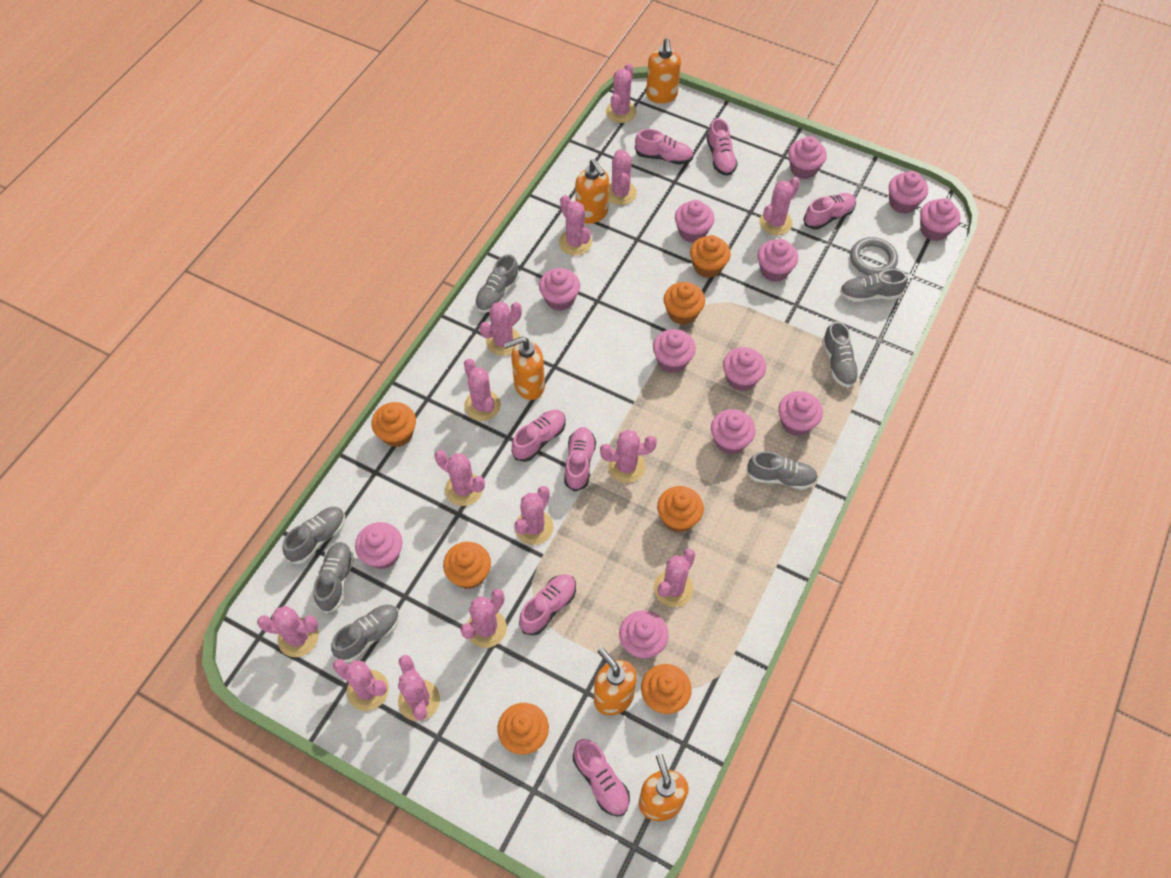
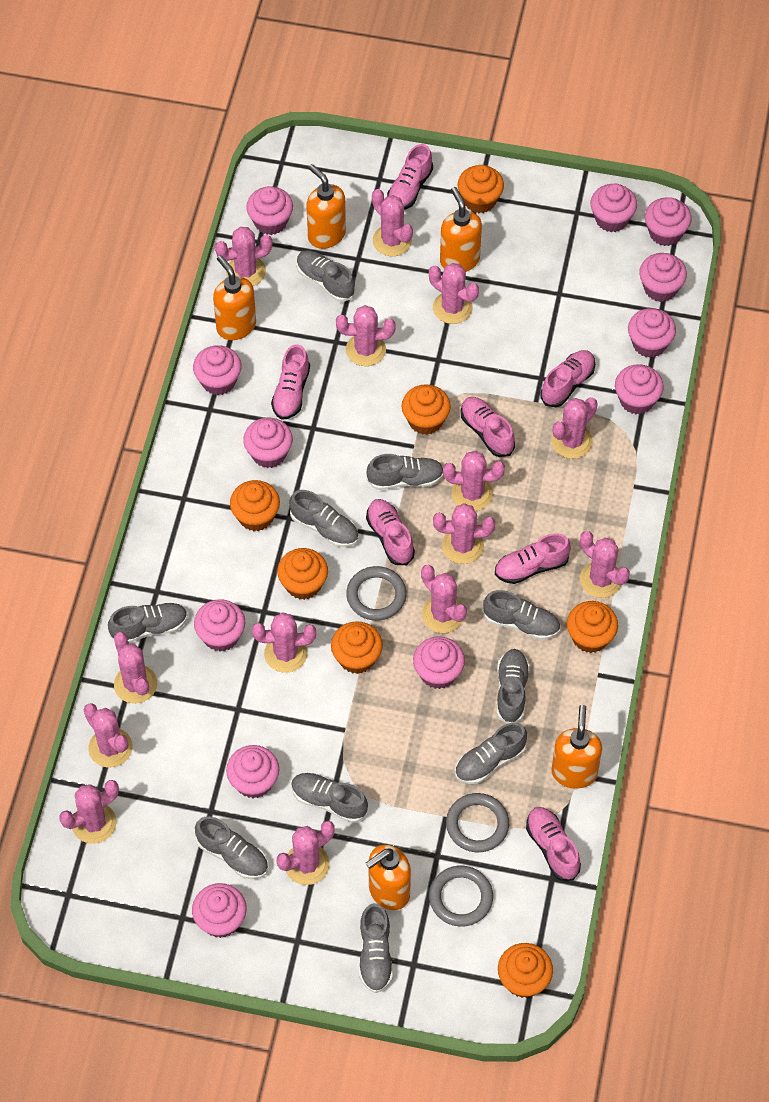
grey ring: 1 -> 3
grey shoe: 7 -> 10

